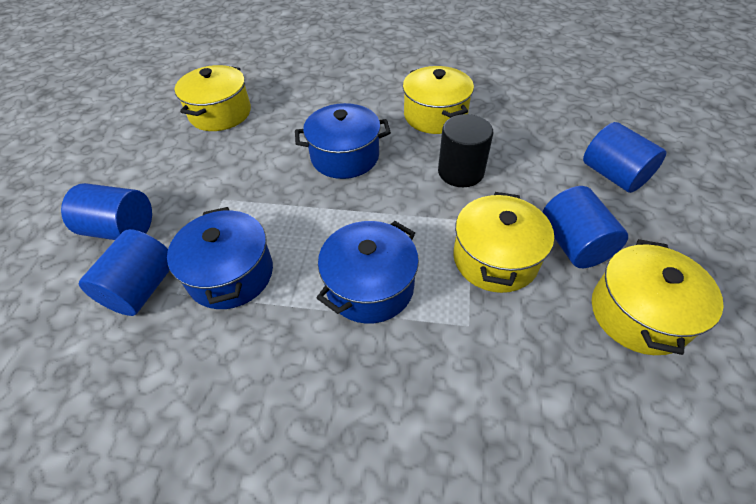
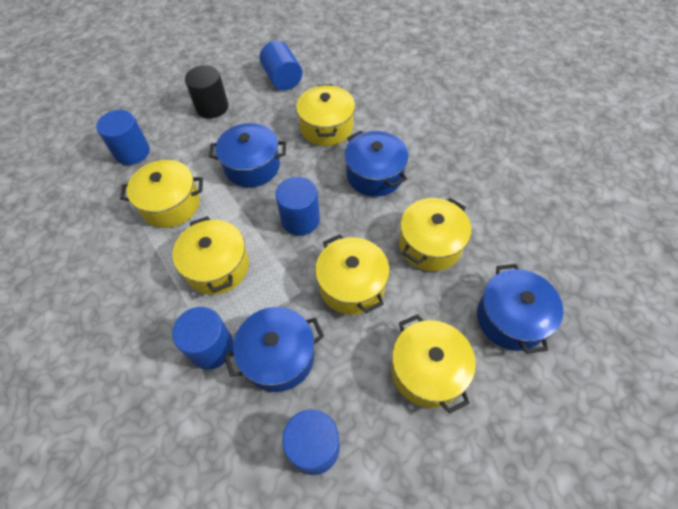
blue cylinder: 4 -> 5
blue pot: 3 -> 4
yellow pot: 4 -> 6

